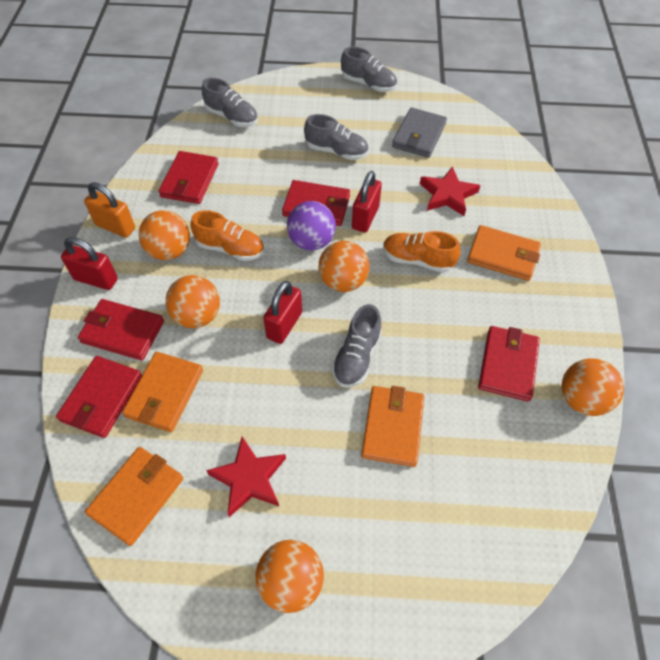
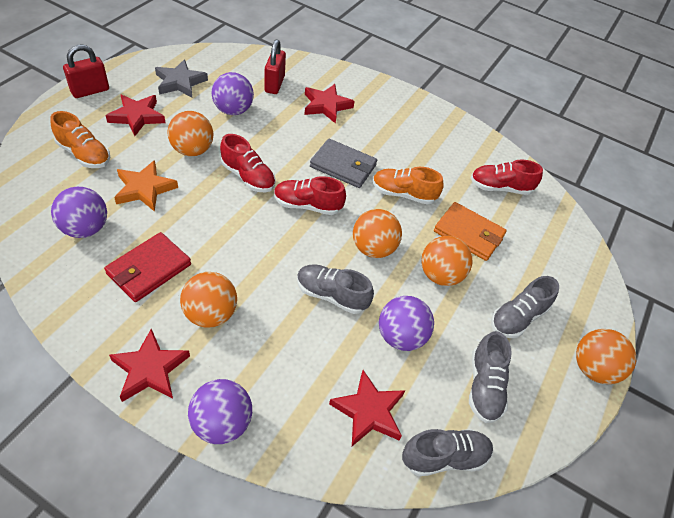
grey star: 0 -> 1
orange padlock: 1 -> 0
orange star: 0 -> 1
orange wallet: 4 -> 1
purple ball: 1 -> 4
red padlock: 3 -> 2
red shoe: 0 -> 3
red star: 2 -> 4
red wallet: 5 -> 1

